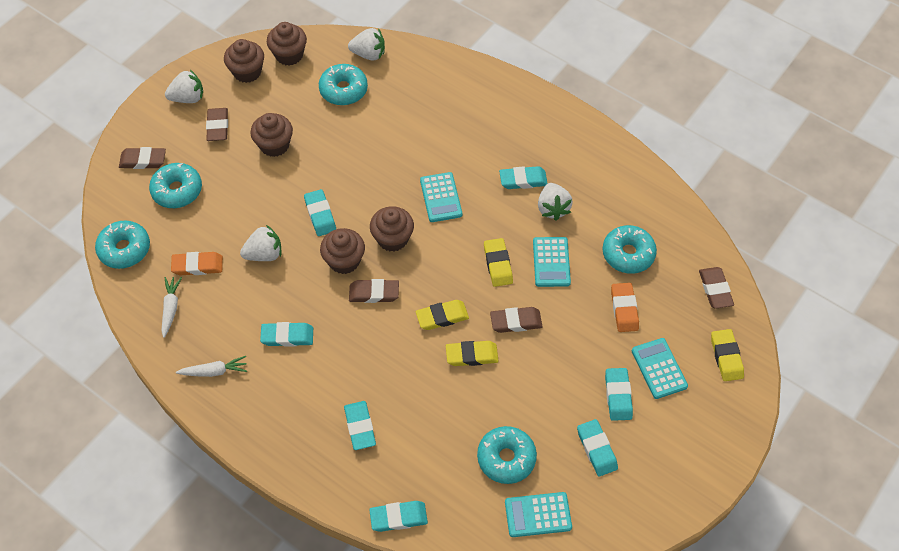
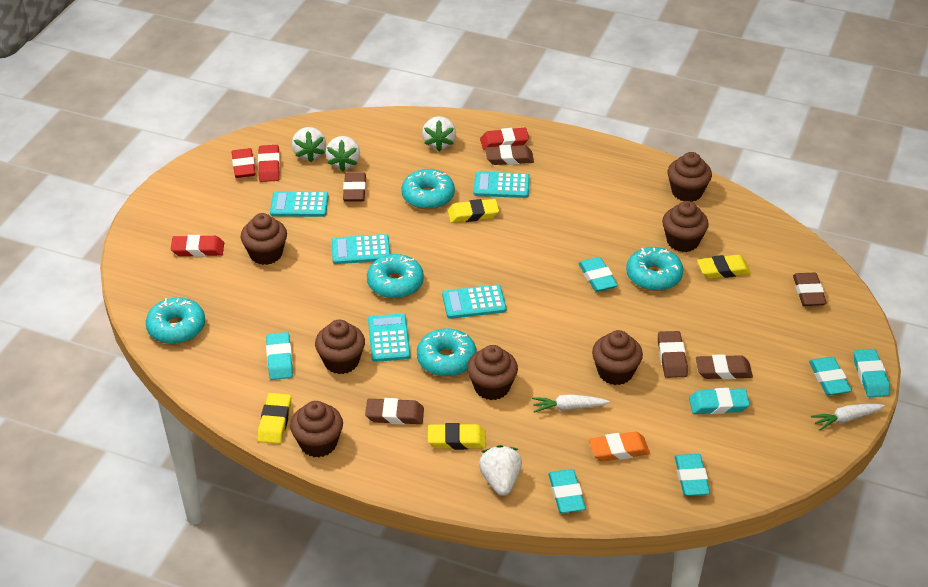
brown cupcake: 5 -> 7
brown eraser: 5 -> 6
orange eraser: 2 -> 1
red eraser: 0 -> 4
turquoise calculator: 4 -> 5

